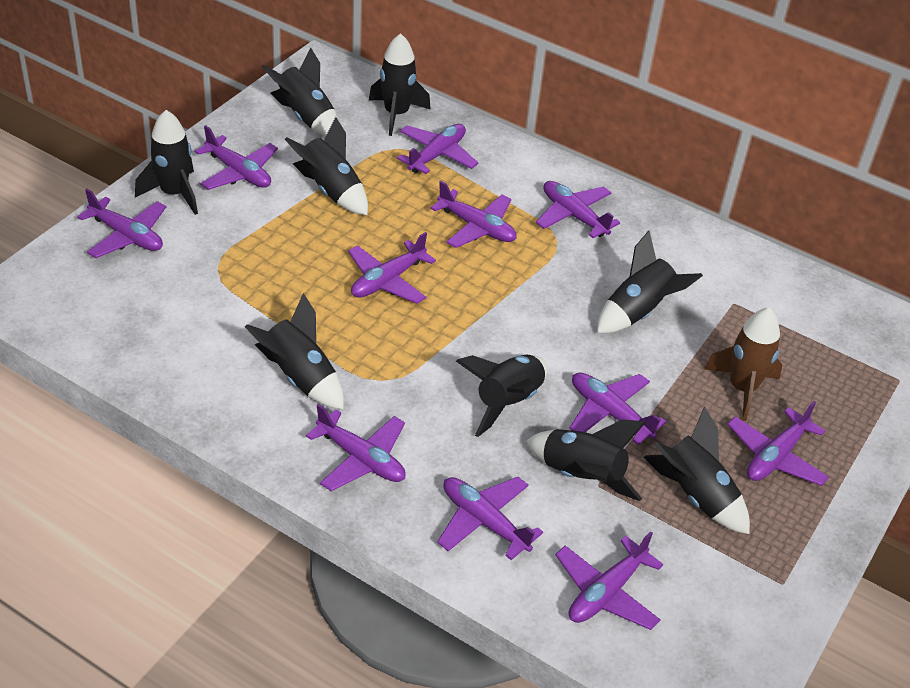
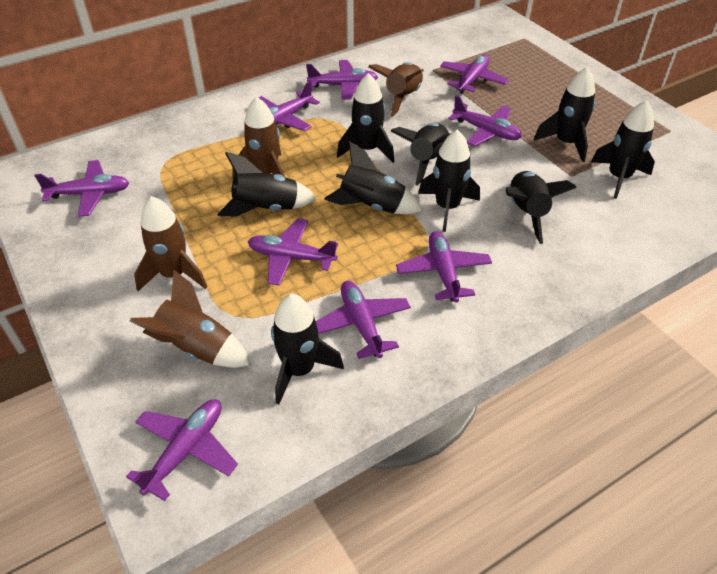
brown rocket: 1 -> 4
purple plane: 11 -> 9

